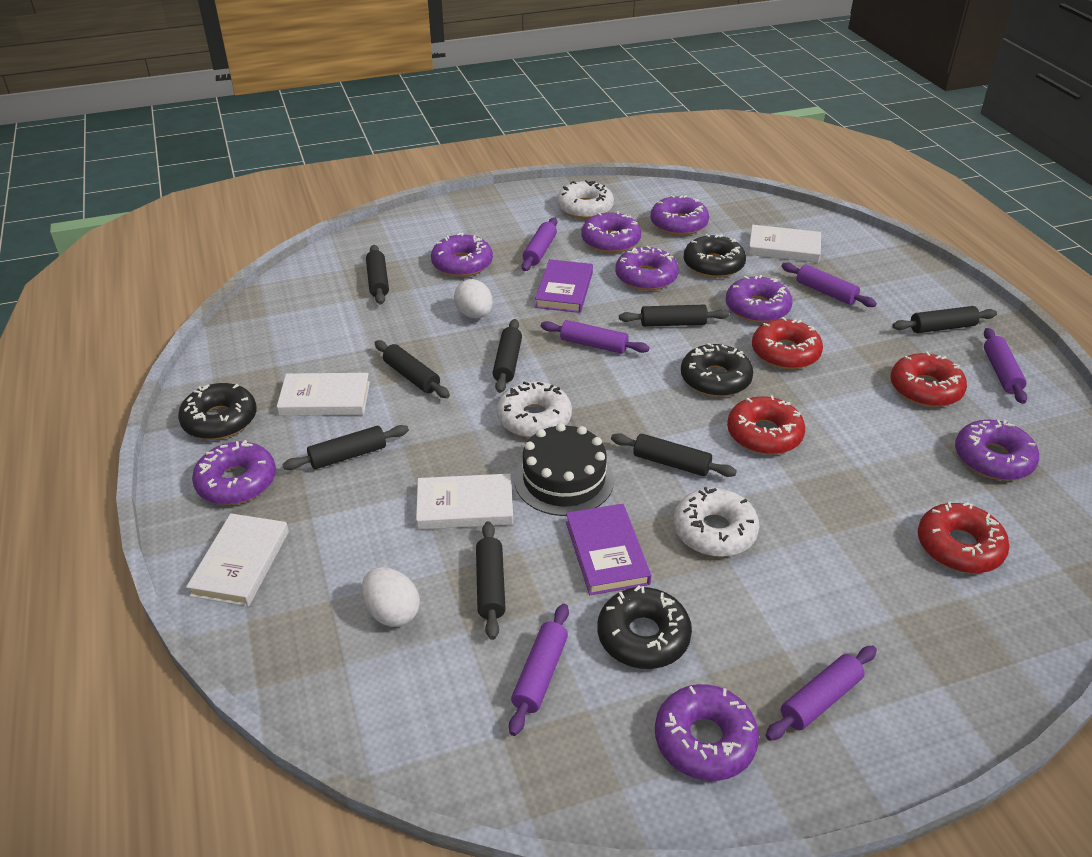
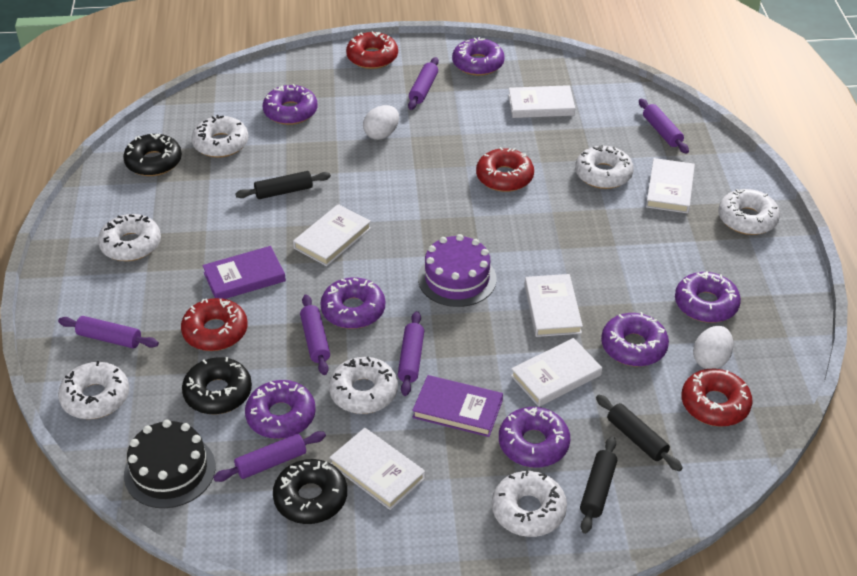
black donut: 4 -> 3
black rolling pin: 8 -> 3
purple cake: 0 -> 1
purple donut: 8 -> 7
white book: 4 -> 6
white donut: 3 -> 7

